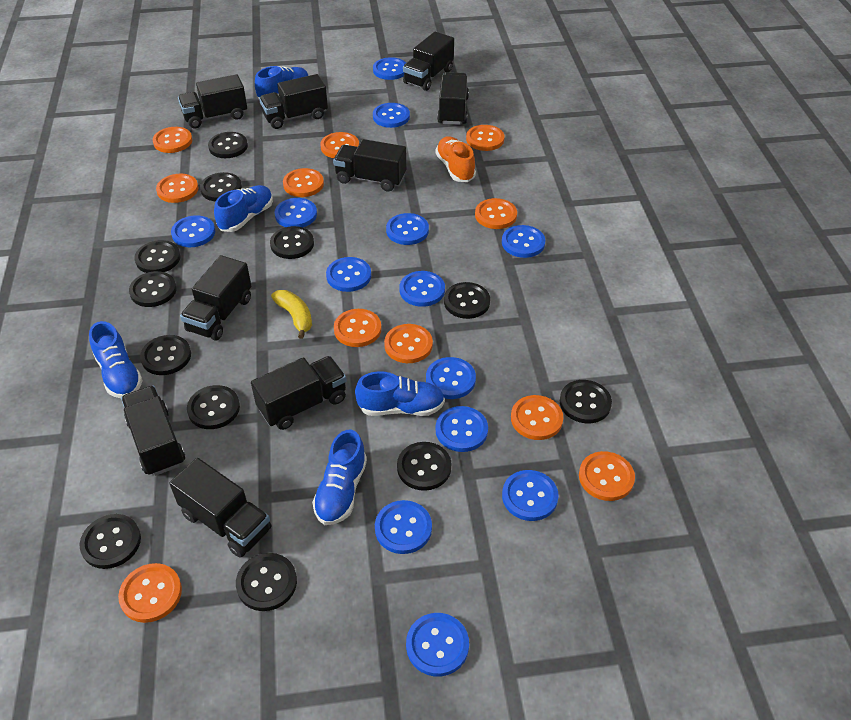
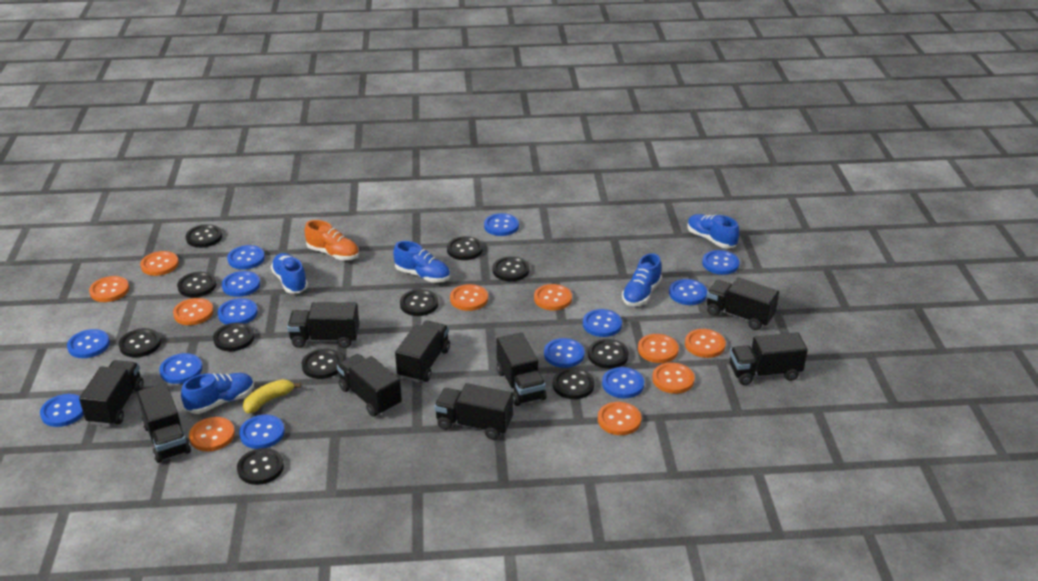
black button: 12 -> 11
orange button: 11 -> 10

